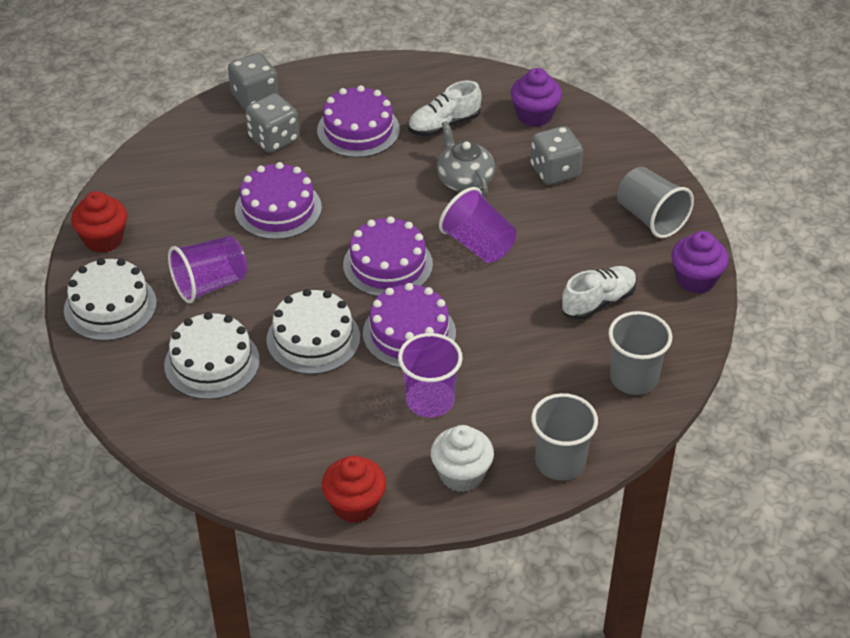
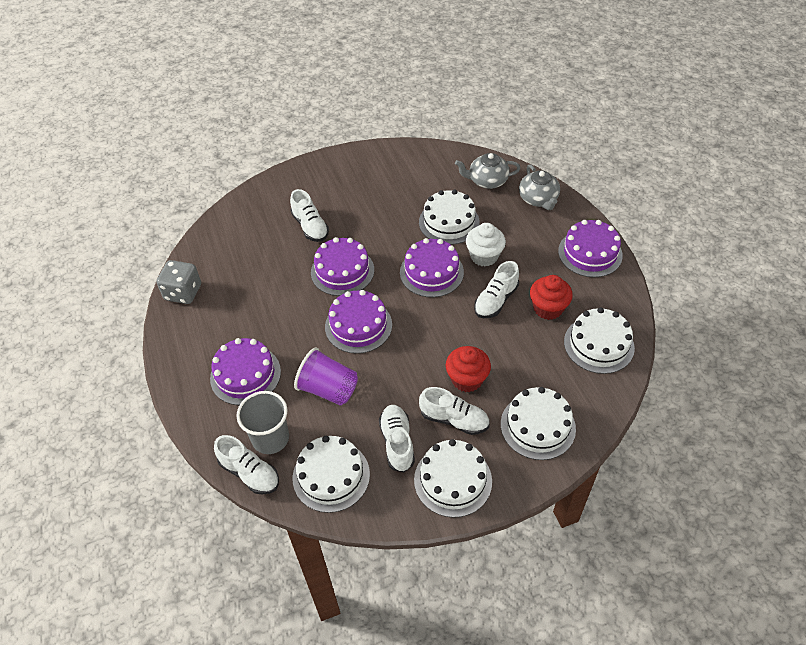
grey cup: 3 -> 1
grey dice: 3 -> 1
grey teapot: 1 -> 2
purple cake: 4 -> 5
purple cup: 3 -> 1
purple cupcake: 2 -> 0
white cake: 3 -> 5
white shoe: 2 -> 5

